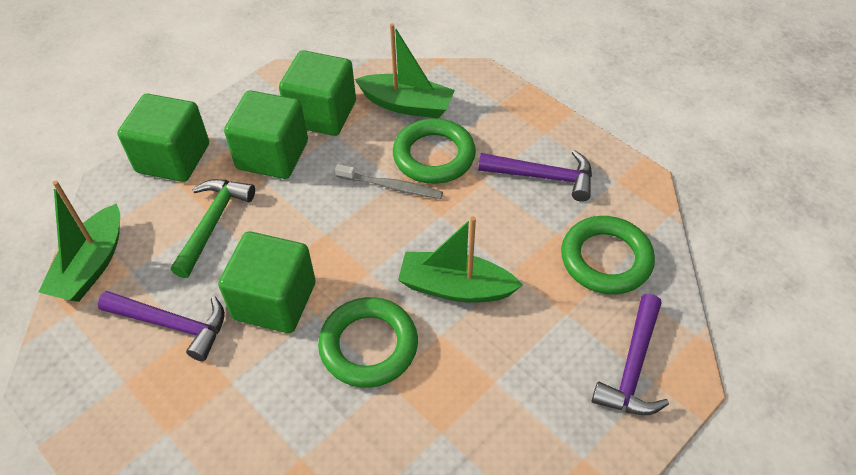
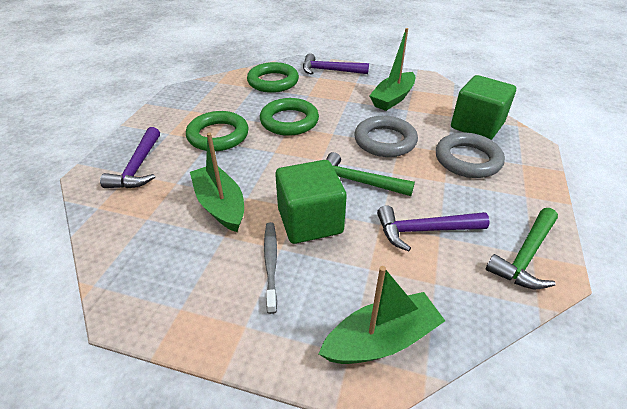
green cube: 4 -> 2
green hammer: 1 -> 2
grey ring: 0 -> 2

